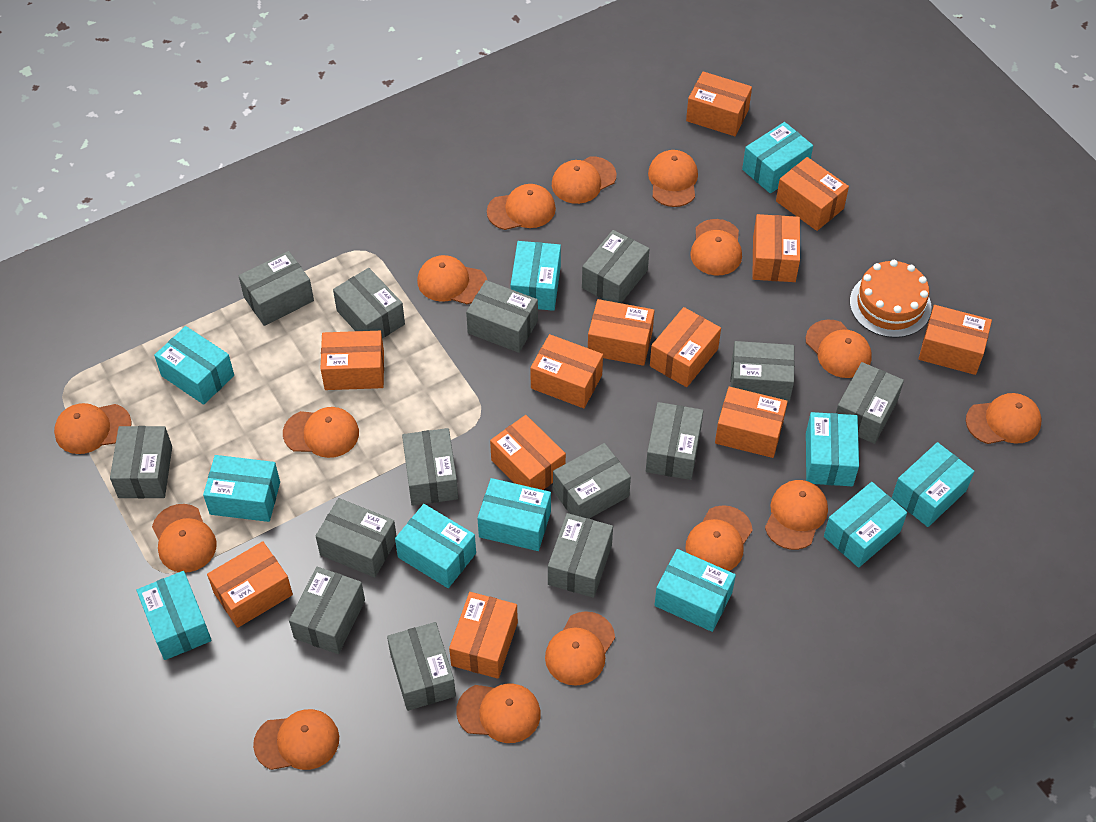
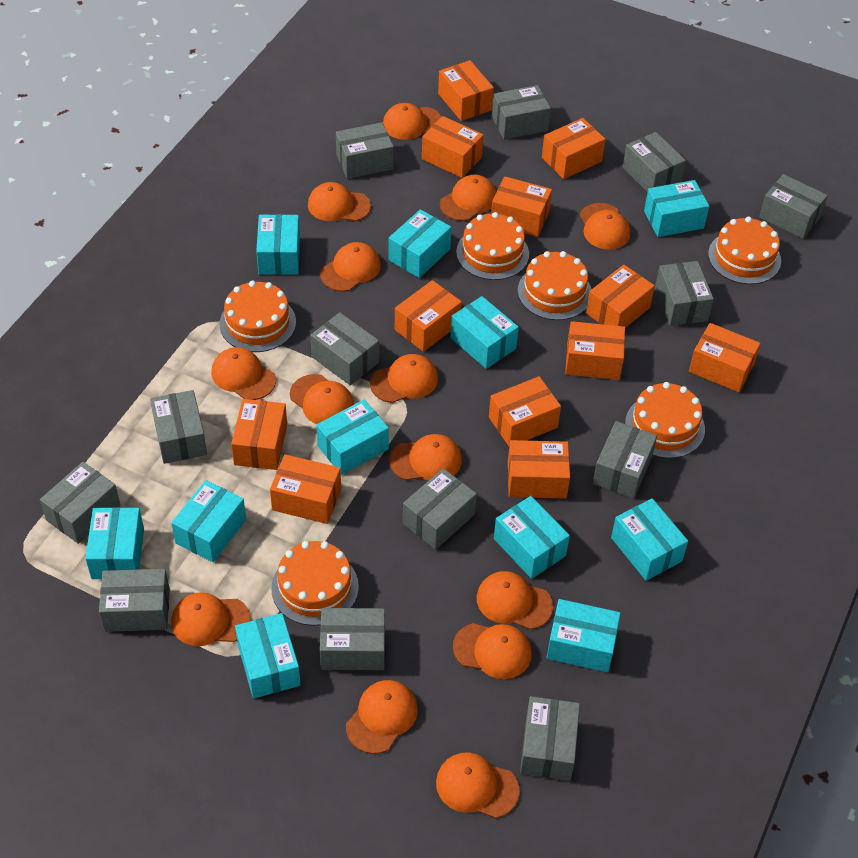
grey box: 14 -> 13
orange cake: 1 -> 6
orange cap: 15 -> 14

